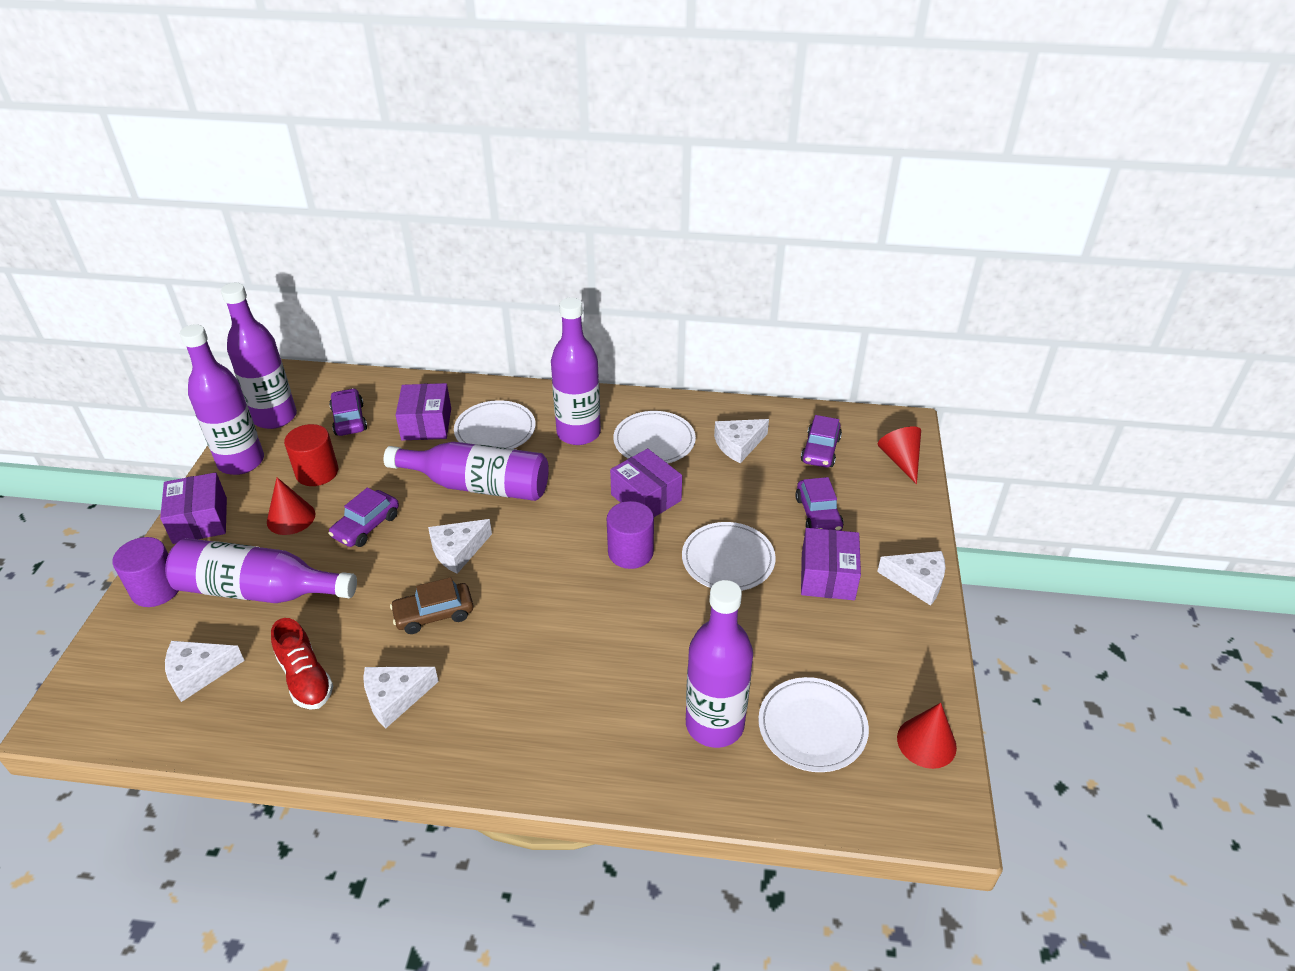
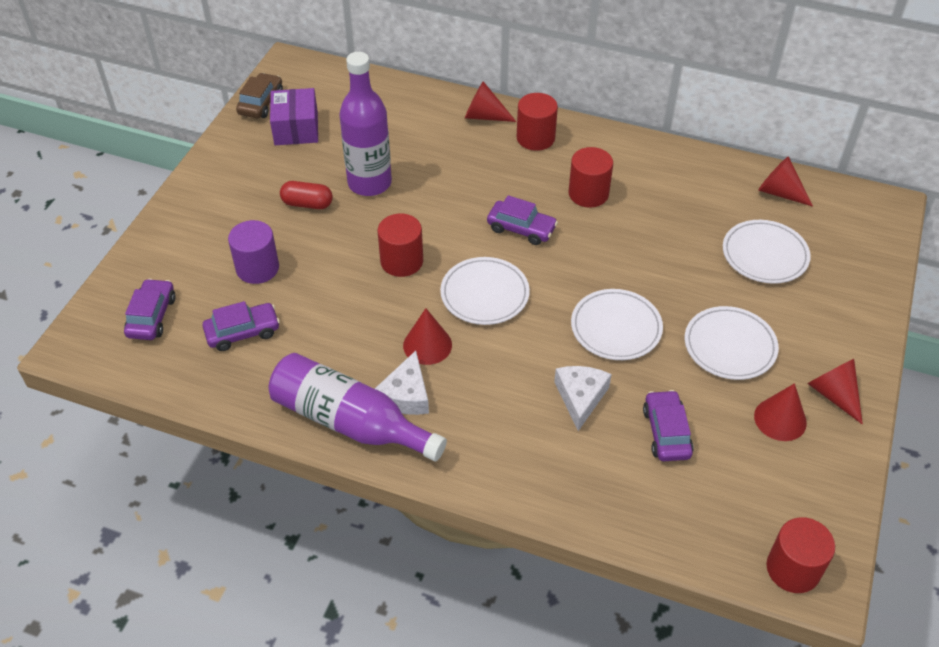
purple bottle: 6 -> 2
purple box: 4 -> 1
purple cylinder: 2 -> 1
red capsule: 0 -> 1
red cone: 3 -> 5
red cylinder: 1 -> 4
red shoe: 1 -> 0
white cheese: 5 -> 2

